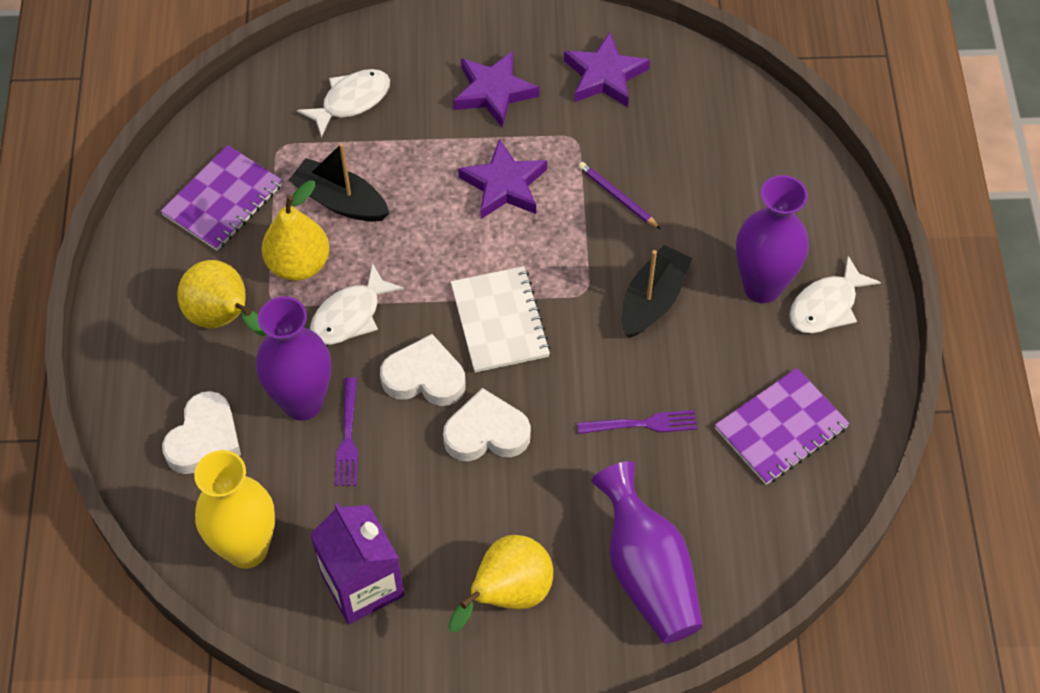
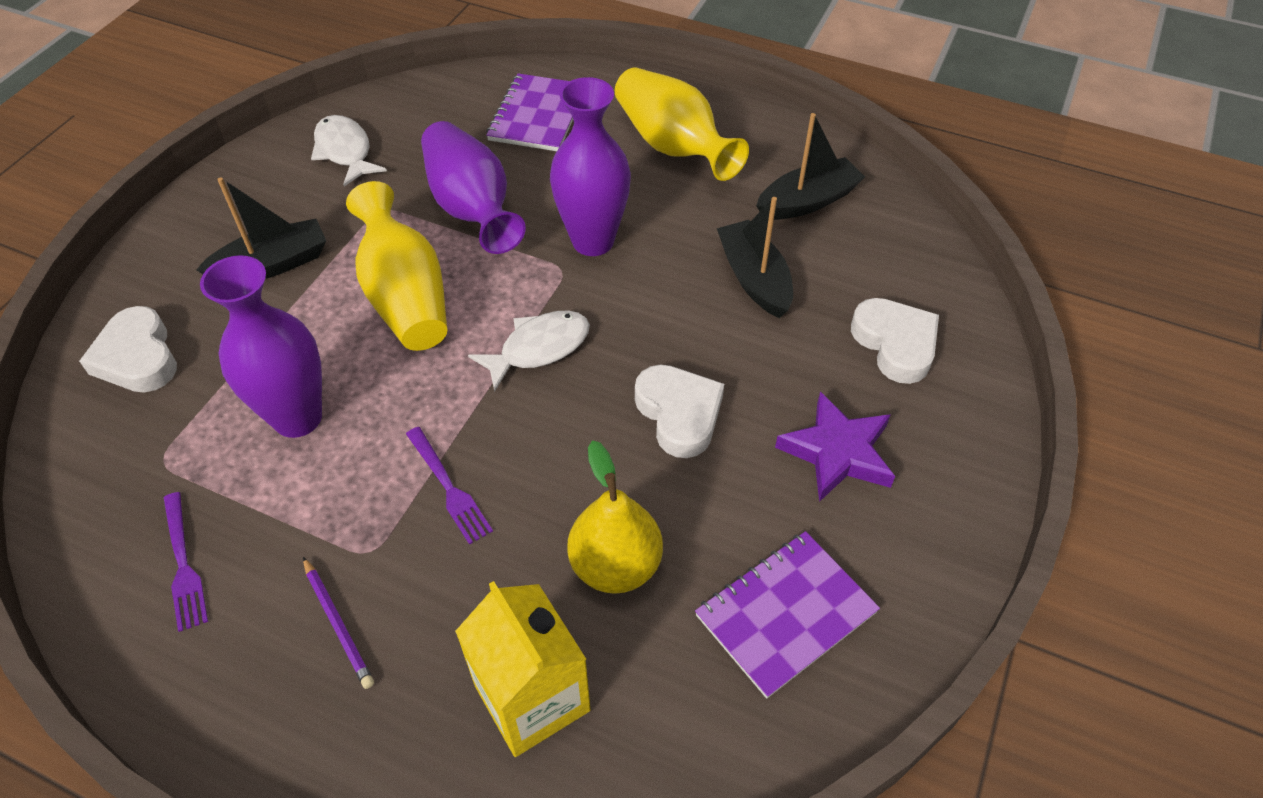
black boat: 2 -> 3
purple carton: 1 -> 0
purple star: 3 -> 1
white fish: 3 -> 2
white notebook: 1 -> 0
yellow carton: 0 -> 1
yellow pear: 3 -> 1
yellow vase: 1 -> 2

